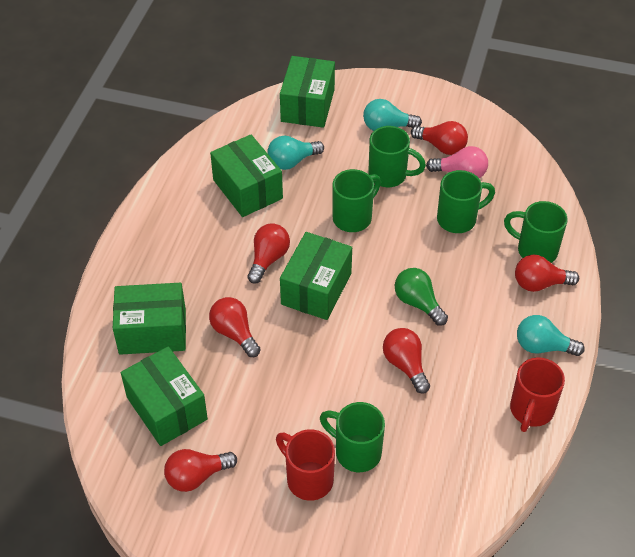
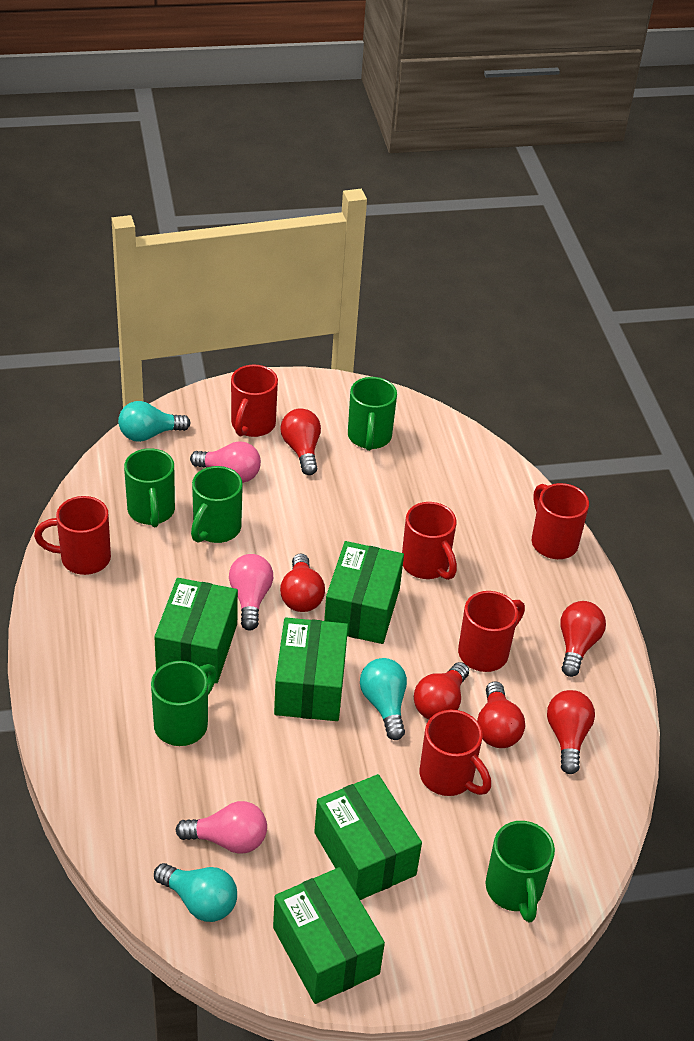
green light bulb: 1 -> 0
pink light bulb: 1 -> 3
red mug: 2 -> 6

